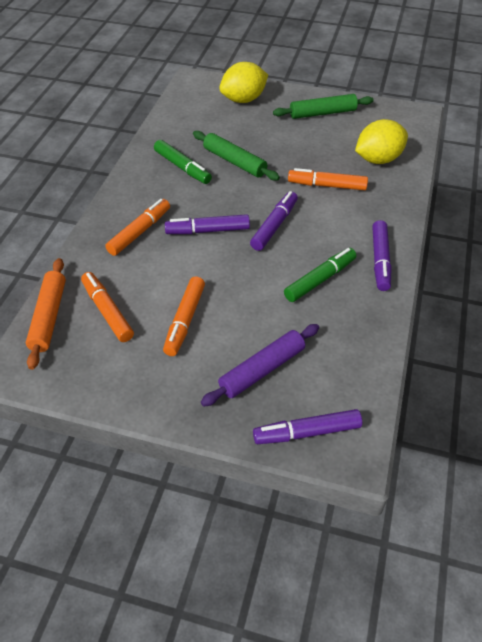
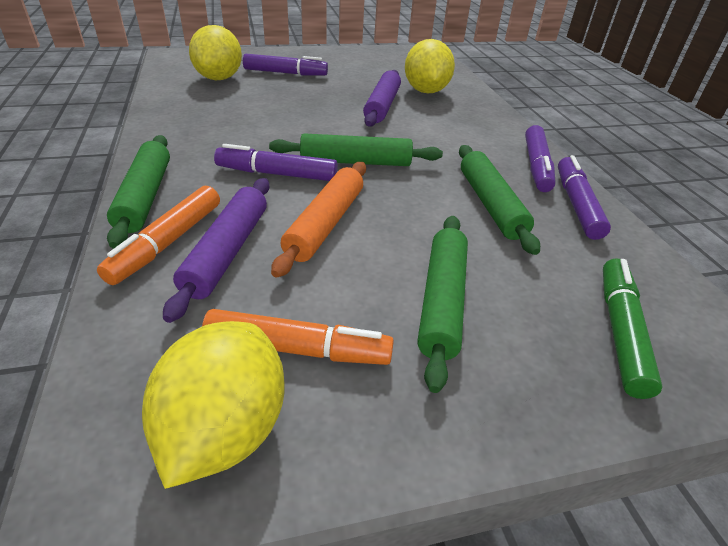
green marker: 2 -> 1
green rolling pin: 2 -> 4
orange marker: 4 -> 2
purple rolling pin: 1 -> 2
yellow lemon: 2 -> 3

